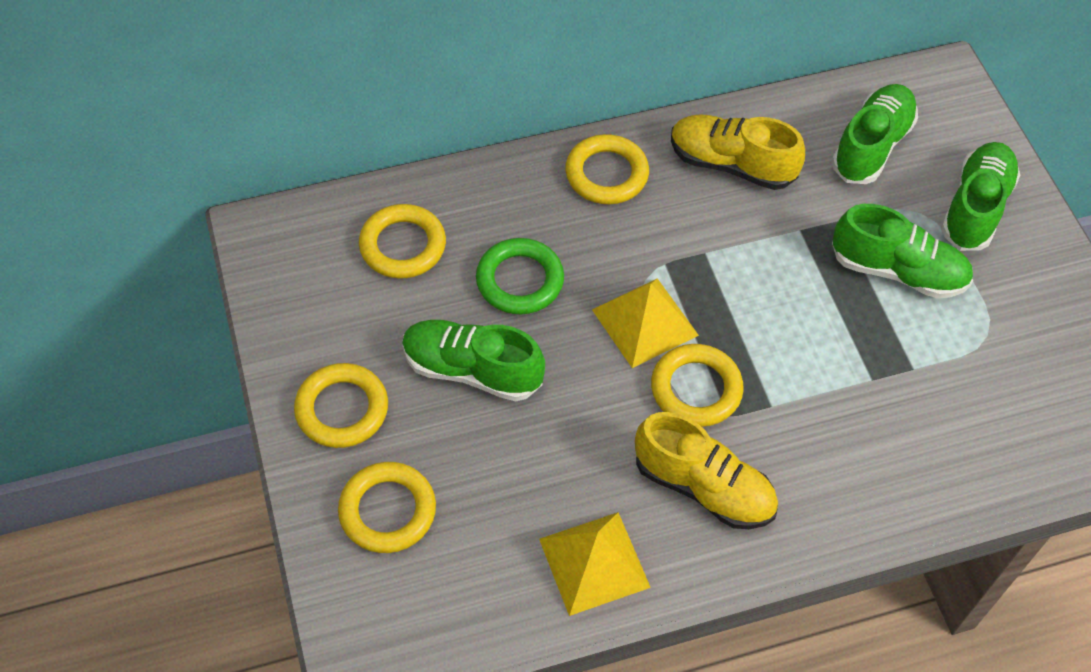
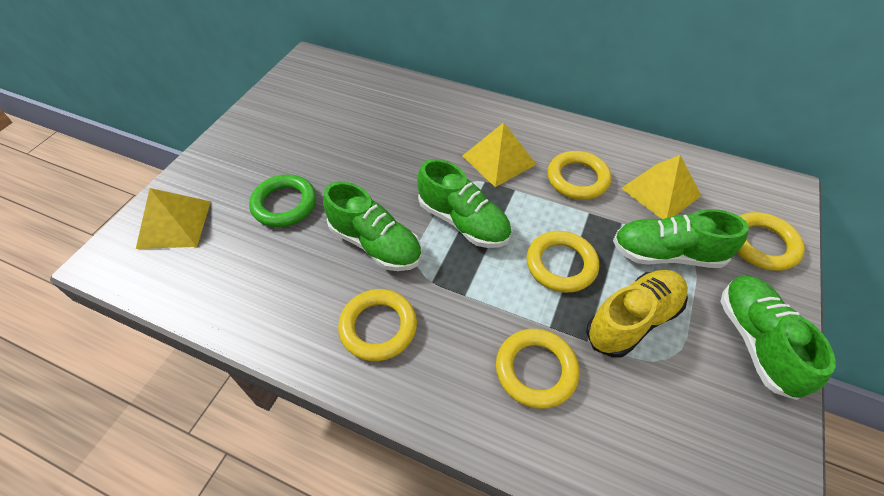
yellow pyramid: 2 -> 3
yellow shoe: 2 -> 1

